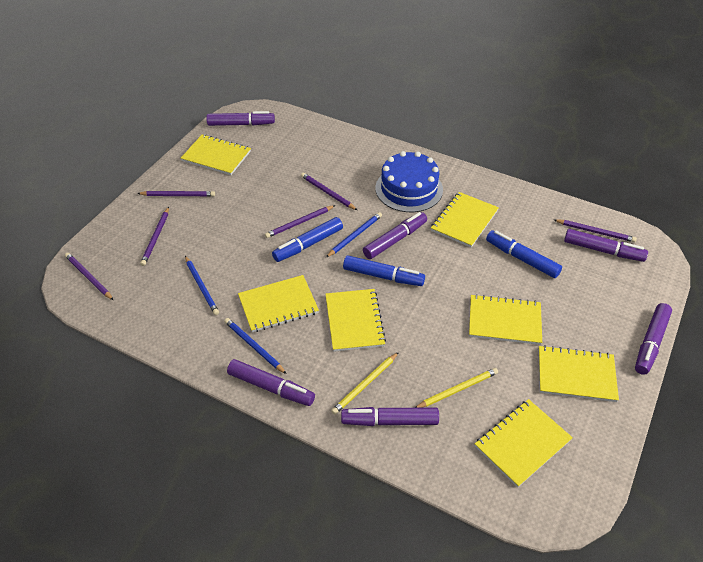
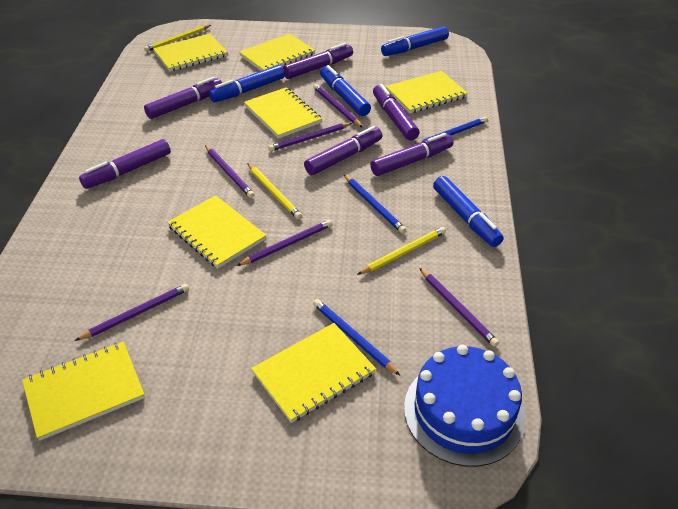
blue marker: 3 -> 4
yellow pencil: 2 -> 3

